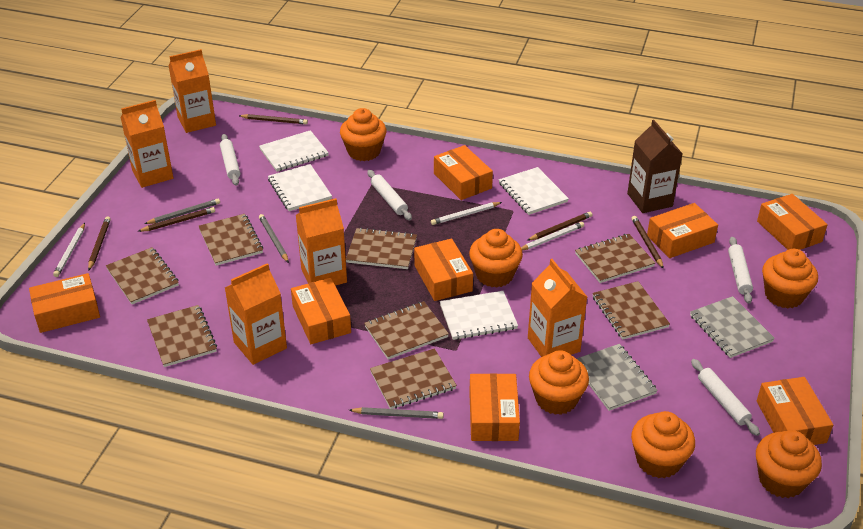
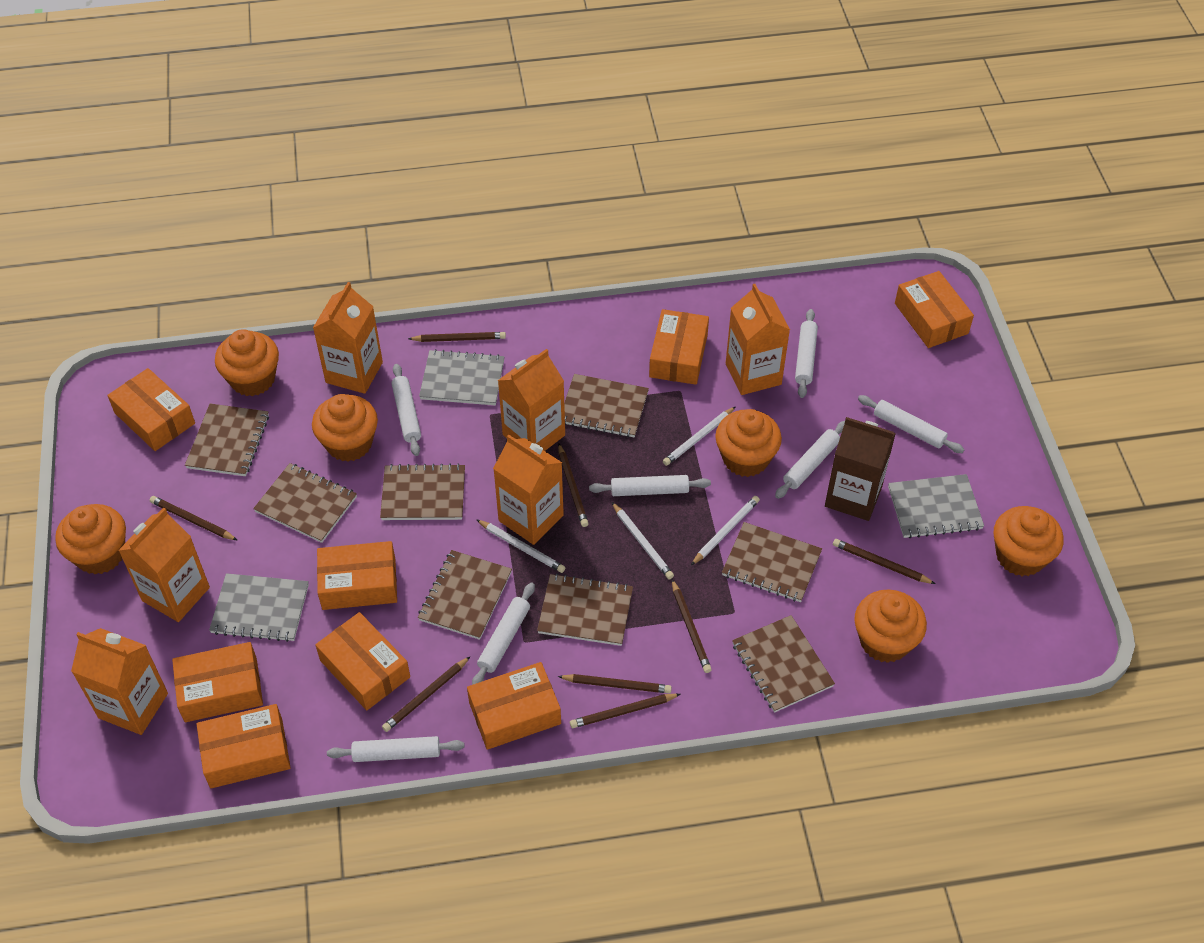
brown pencil: 5 -> 8
grey notebook: 2 -> 3
grey pencil: 3 -> 0
orange carton: 5 -> 6
white notebook: 4 -> 0
white pencil: 3 -> 4
white rolling pin: 4 -> 7

